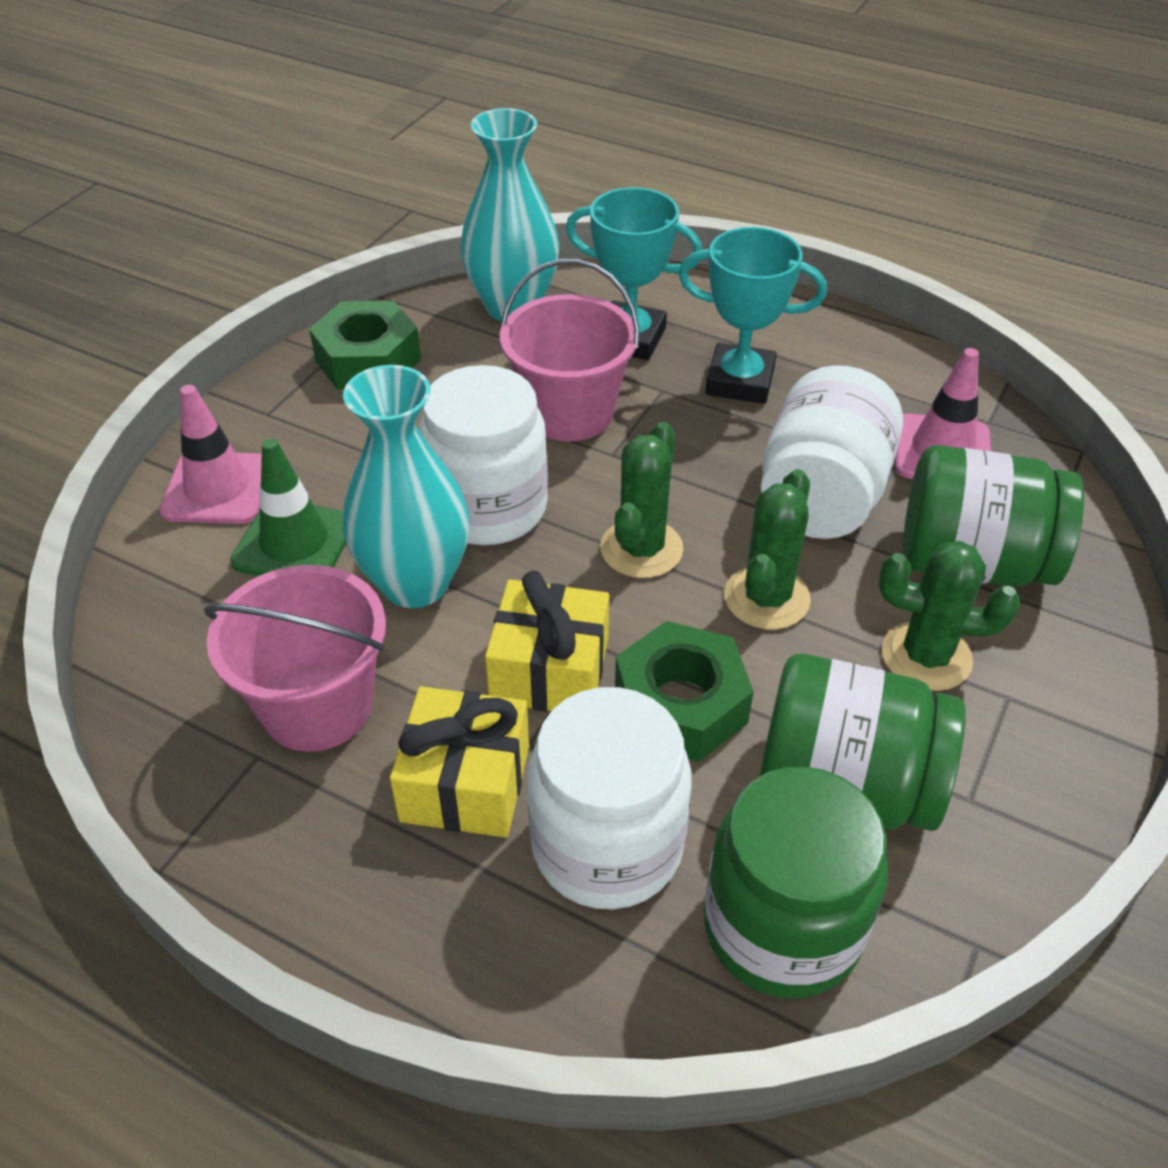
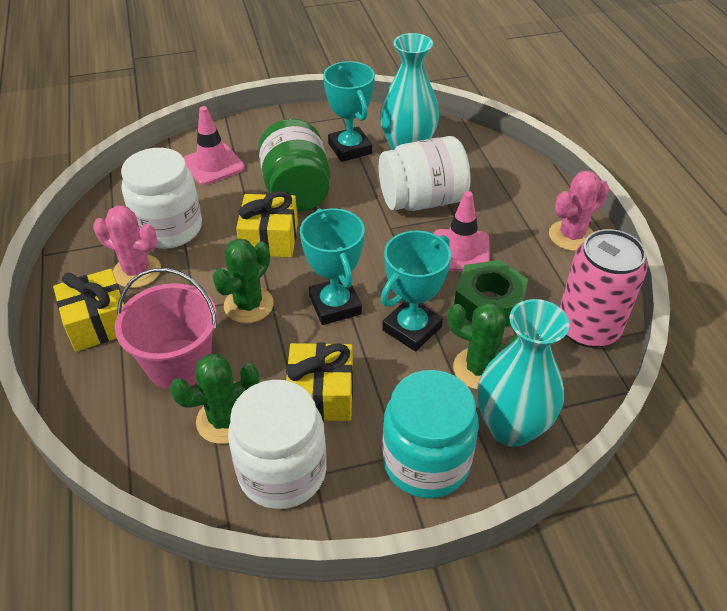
green jar: 3 -> 1
green nut: 2 -> 1
green traffic cone: 1 -> 0
pink bucket: 2 -> 1
pink cactus: 0 -> 2
pink can: 0 -> 1
turquoise jar: 0 -> 1
turquoise trophy: 2 -> 3
yellow gift: 2 -> 3

